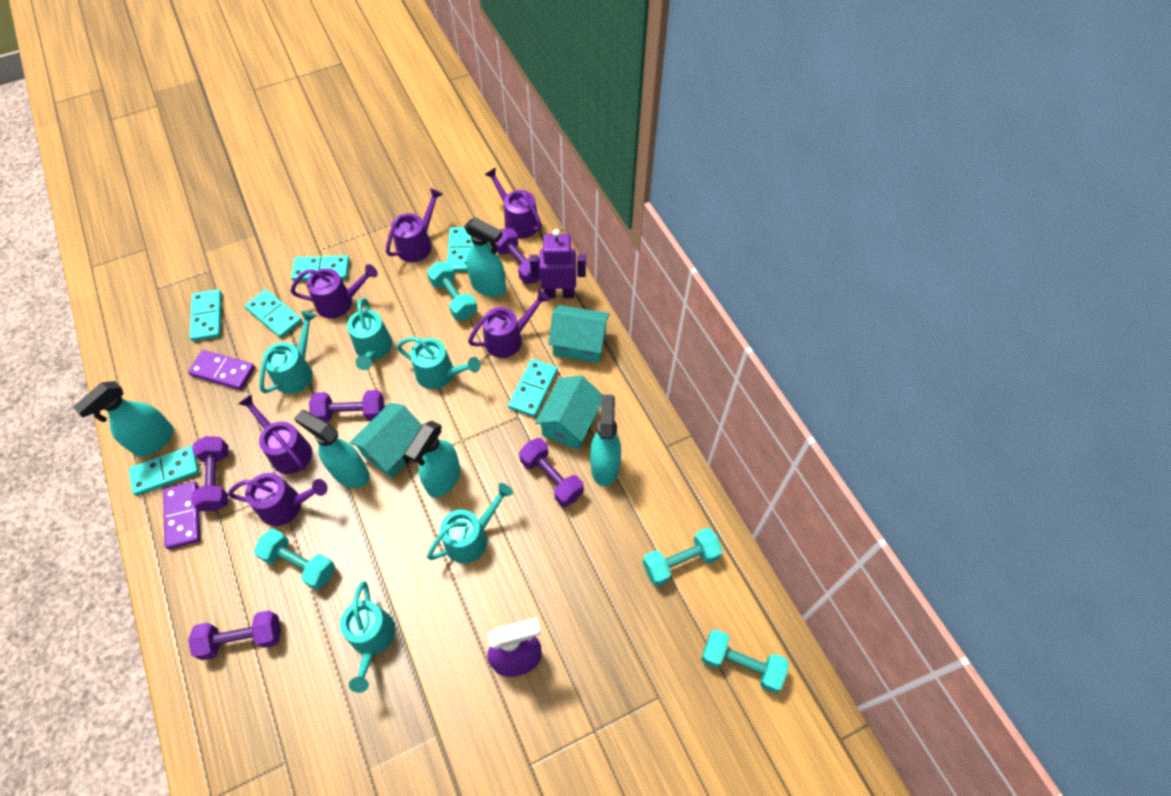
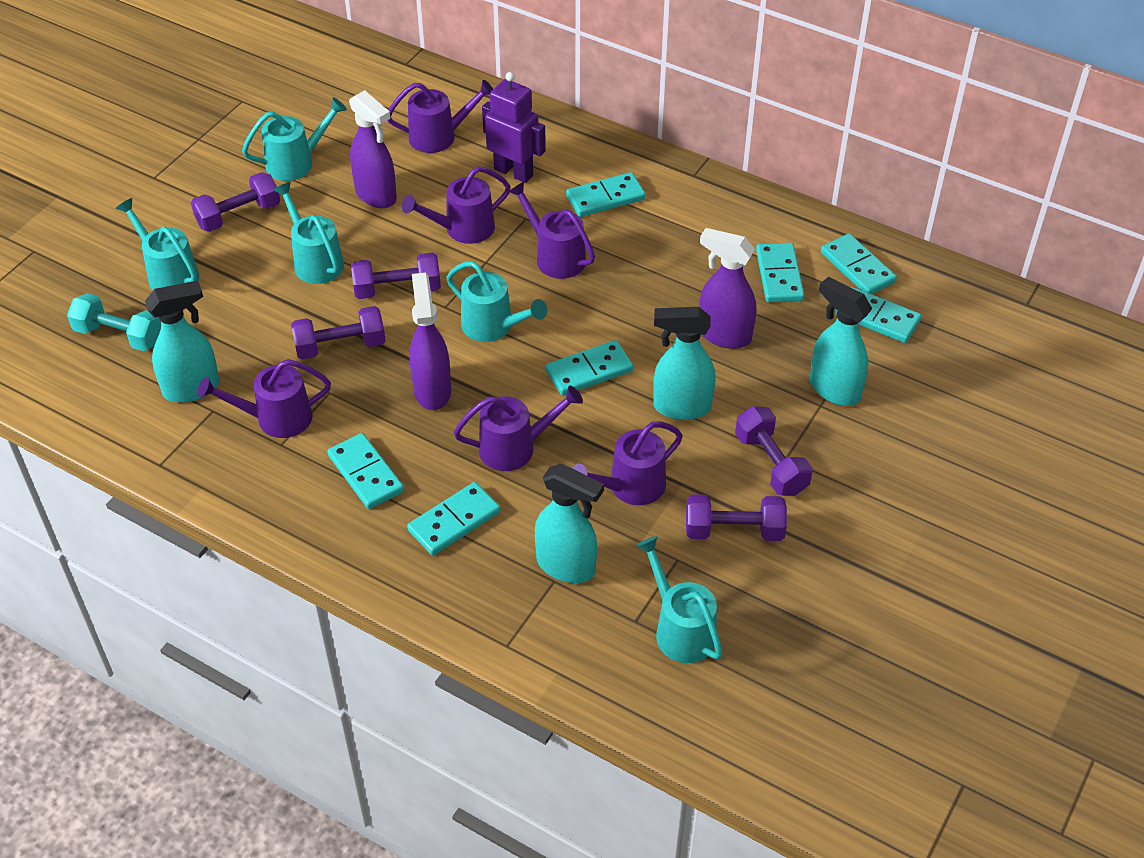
purple domino: 2 -> 0
purple spray bottle: 1 -> 3
turquoise domino: 6 -> 7
turquoise dumbbell: 4 -> 1
turquoise house: 3 -> 0
turquoise spray bottle: 5 -> 4

